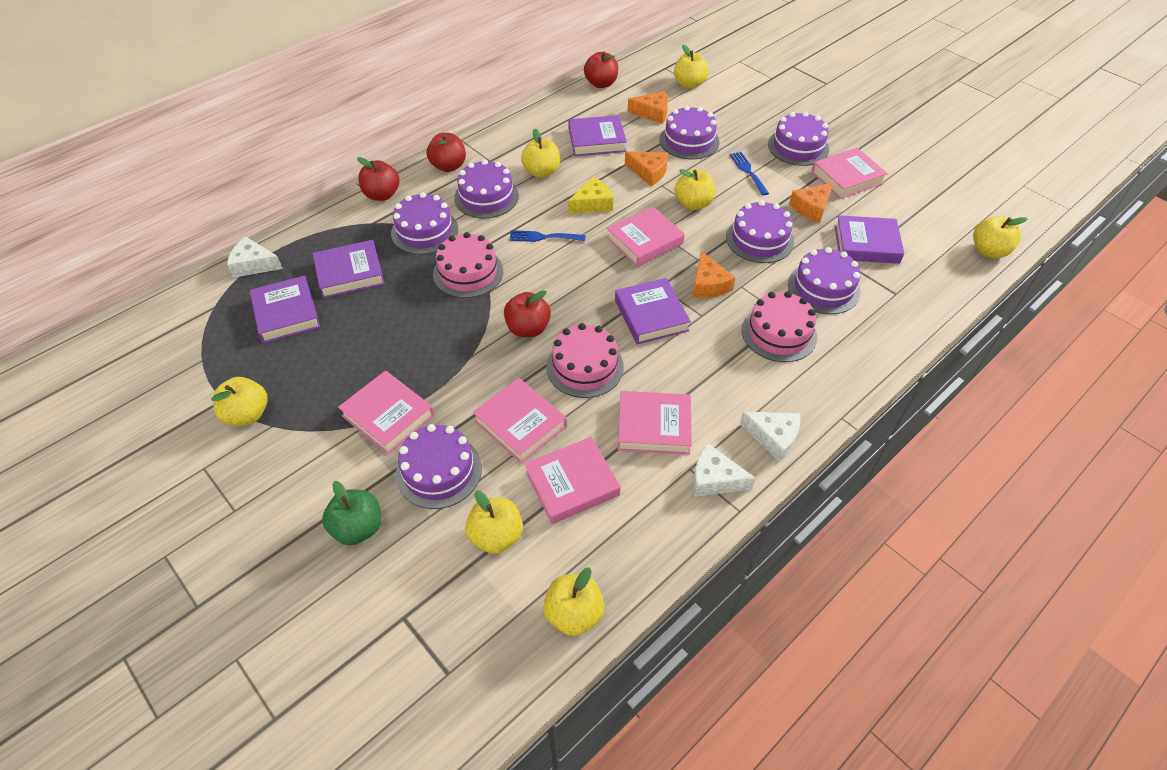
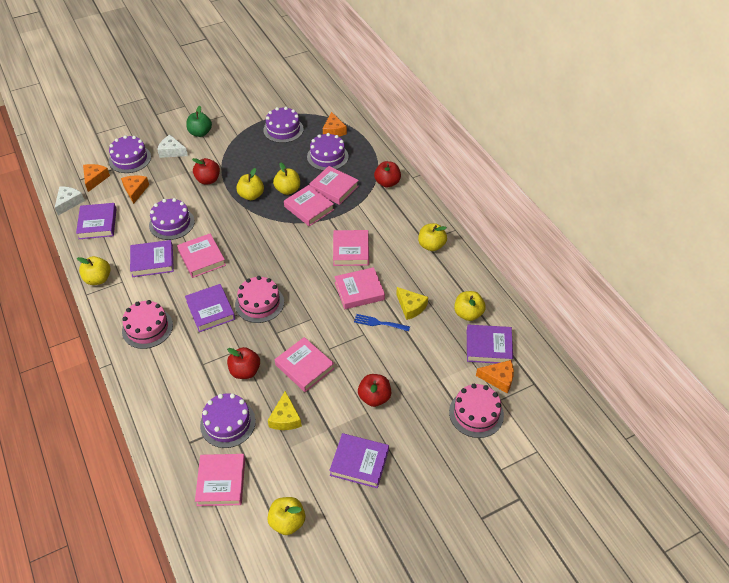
blue fork: 2 -> 1
pink book: 6 -> 7
purple cake: 7 -> 5
white cheese: 3 -> 2
yellow apple: 7 -> 6
yellow cheese: 1 -> 2

